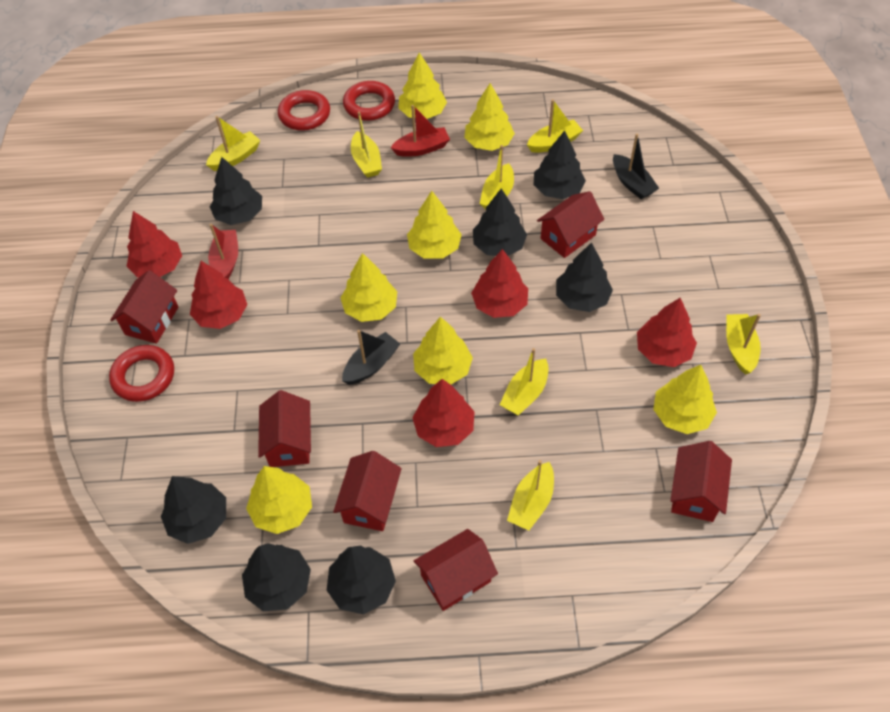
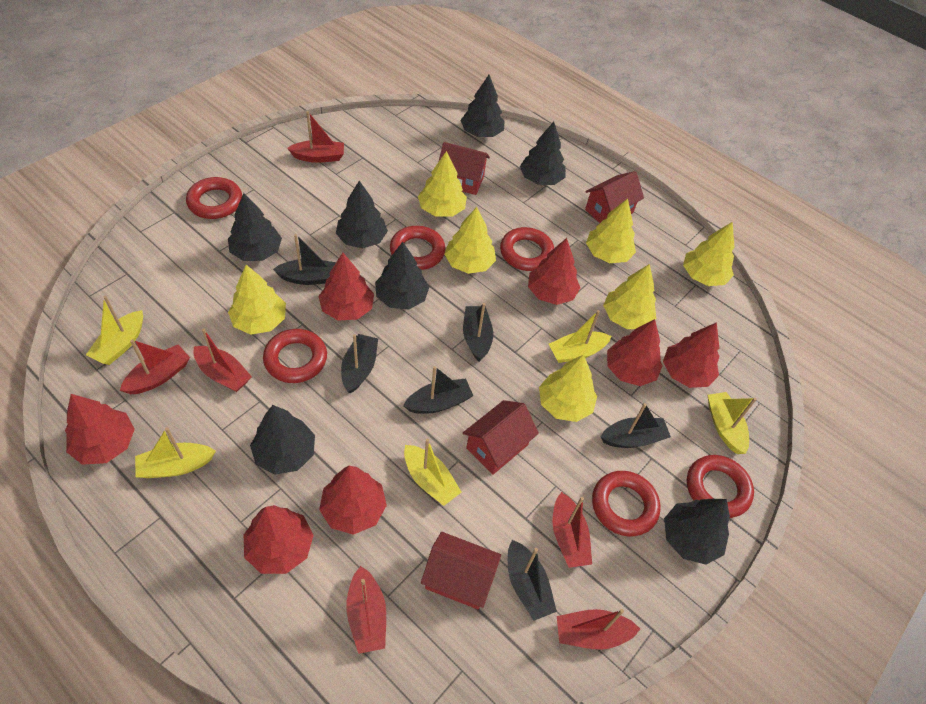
black boat: 2 -> 6
red boat: 2 -> 6
red house: 6 -> 4
red ring: 3 -> 6
red tree: 5 -> 7
yellow boat: 7 -> 5

